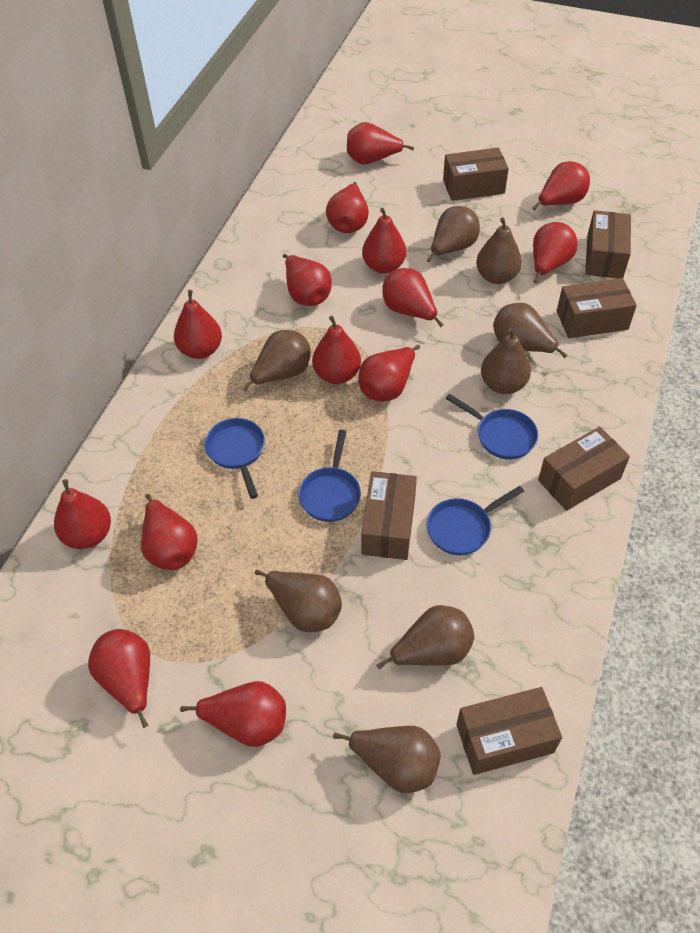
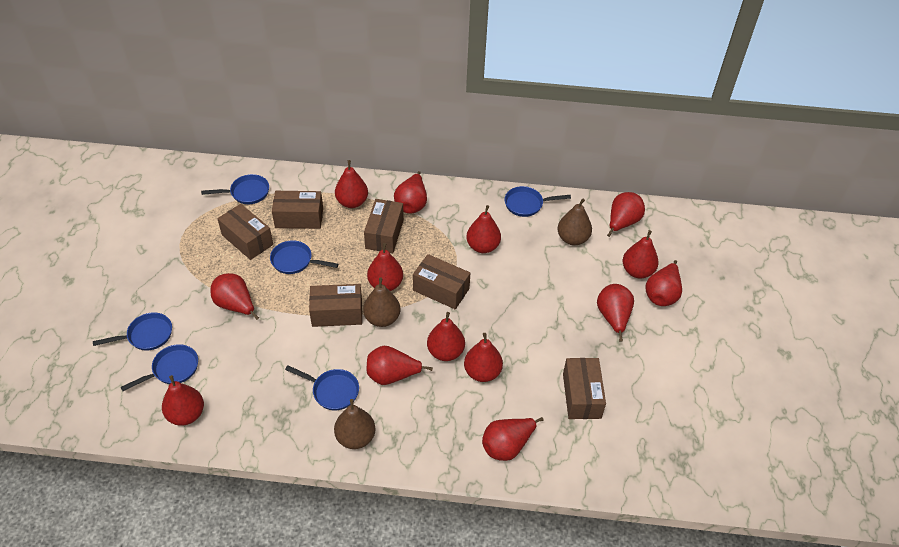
blue pan: 4 -> 6
brown pear: 8 -> 3

